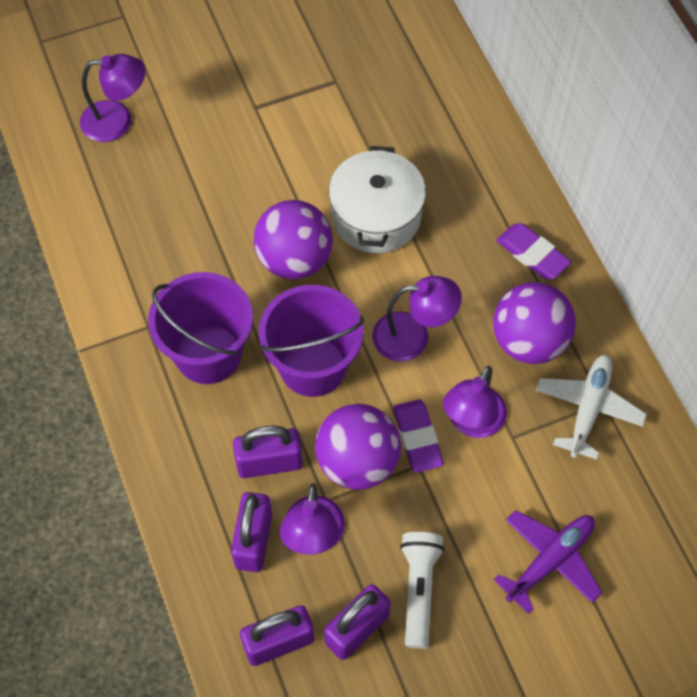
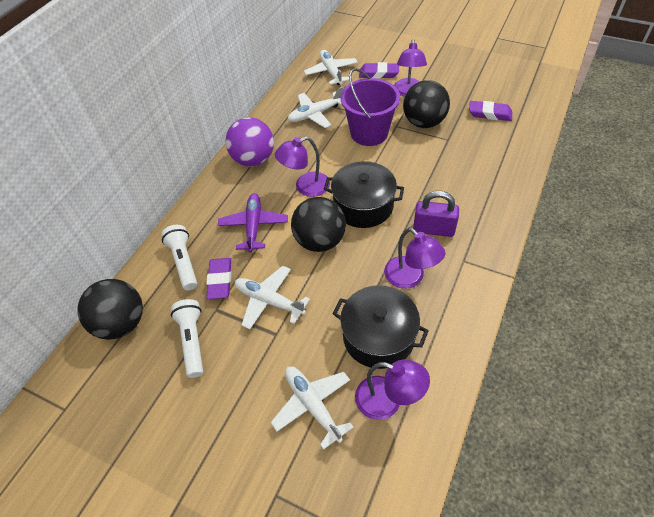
black ball: 0 -> 3
black pot: 0 -> 2
purple ball: 3 -> 1
purple bucket: 2 -> 1
purple eraser: 2 -> 3
purple padlock: 4 -> 1
white flashlight: 1 -> 2
white plane: 1 -> 4
white pot: 1 -> 0

